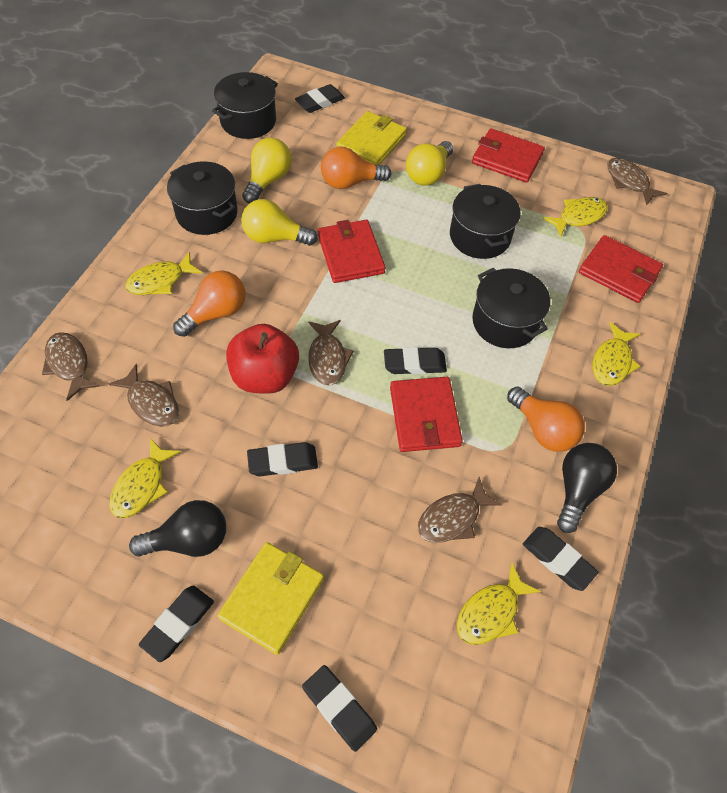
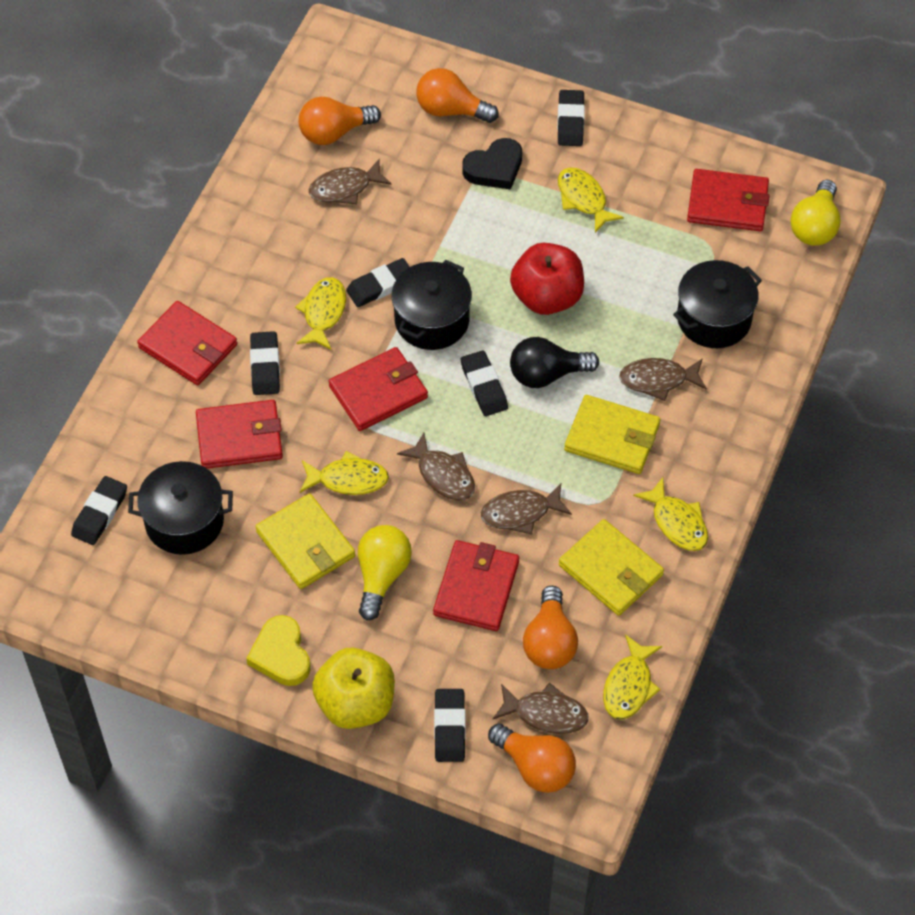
black heart: 0 -> 1
black light bulb: 2 -> 1
black pot: 4 -> 3
orange light bulb: 3 -> 4
red wallet: 4 -> 5
yellow apple: 0 -> 1
yellow heart: 0 -> 1
yellow light bulb: 3 -> 2
yellow wallet: 2 -> 3

